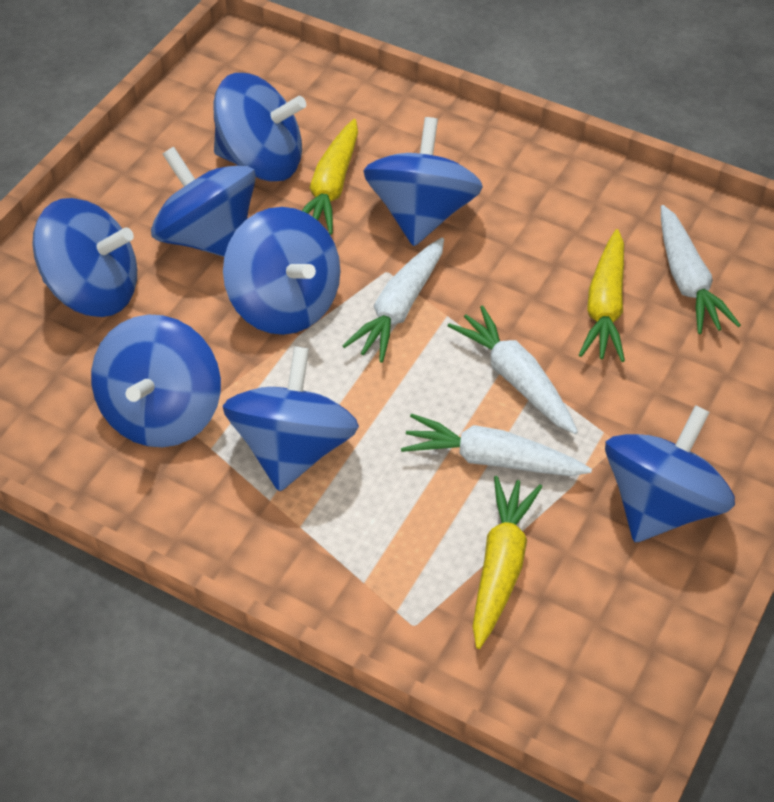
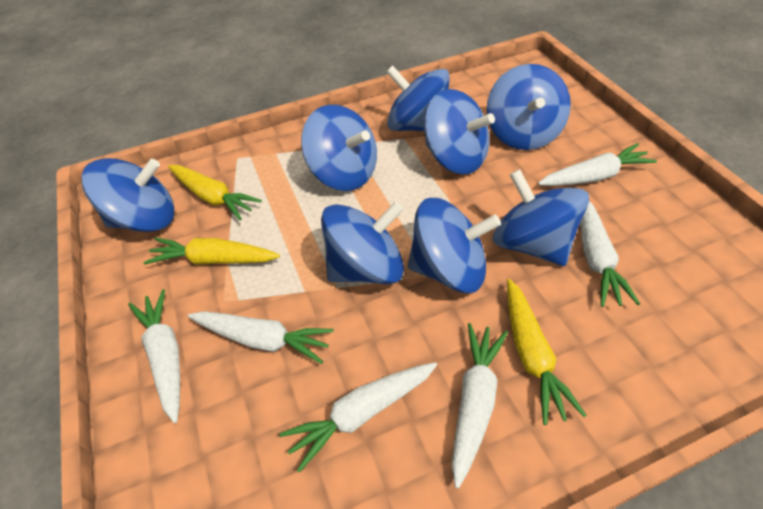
white carrot: 4 -> 6

